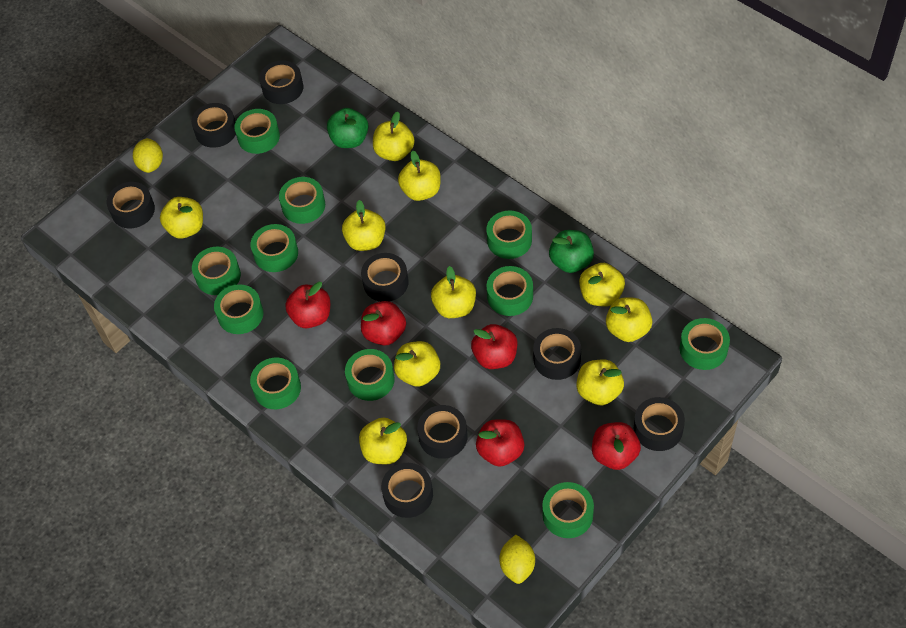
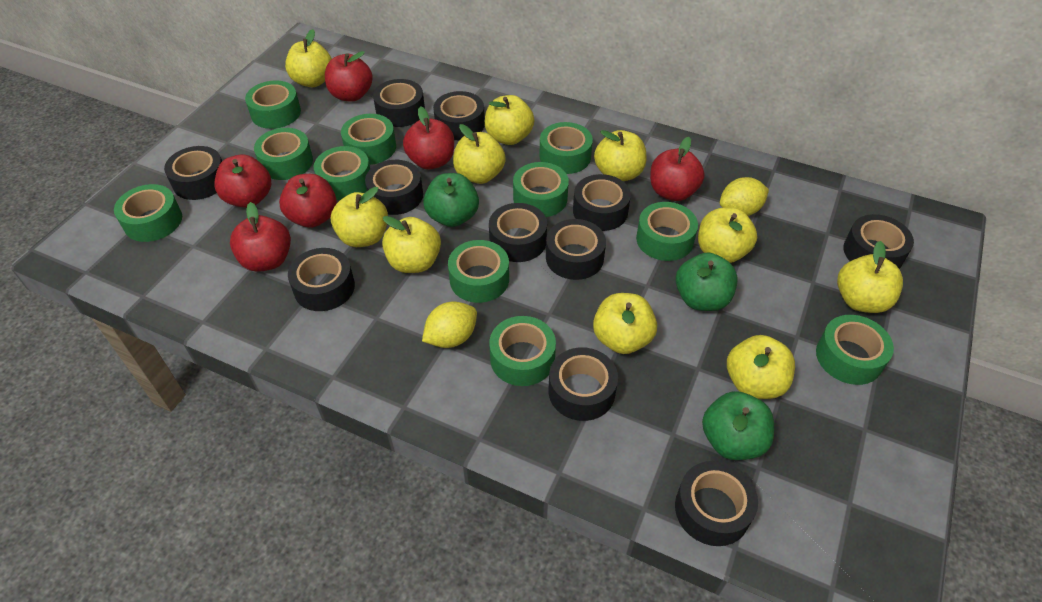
black tape: 8 -> 11
green apple: 2 -> 3
red apple: 5 -> 6

